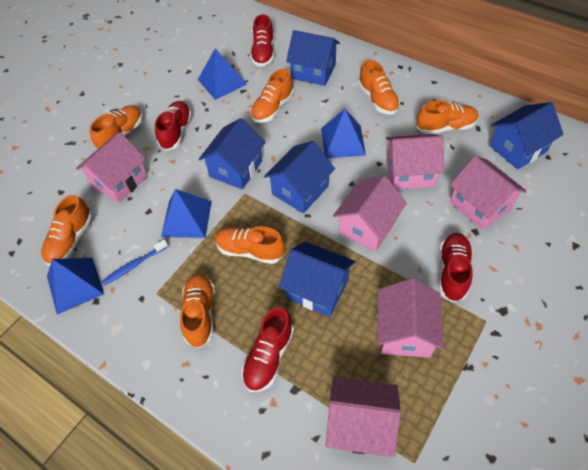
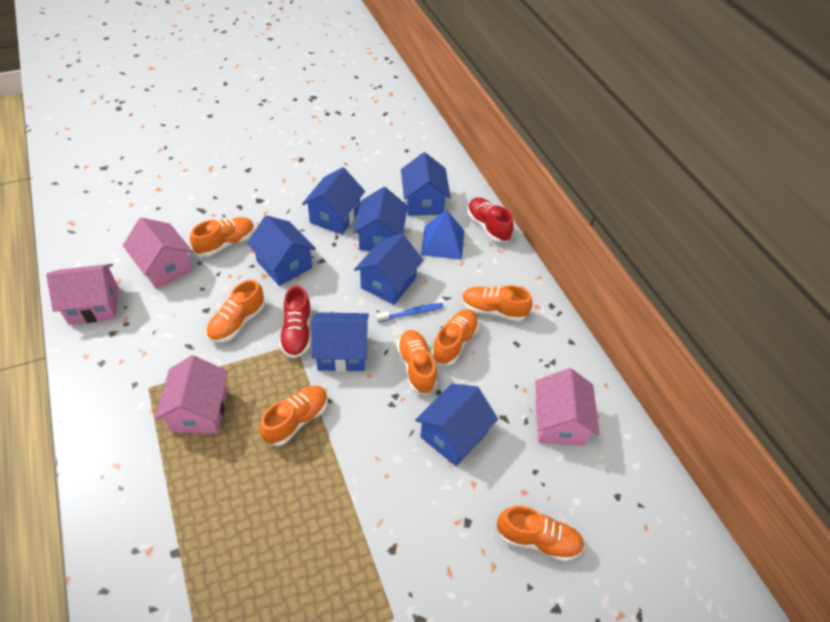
blue house: 5 -> 7
blue pyramid: 4 -> 1
pink house: 6 -> 4
red shoe: 4 -> 2

